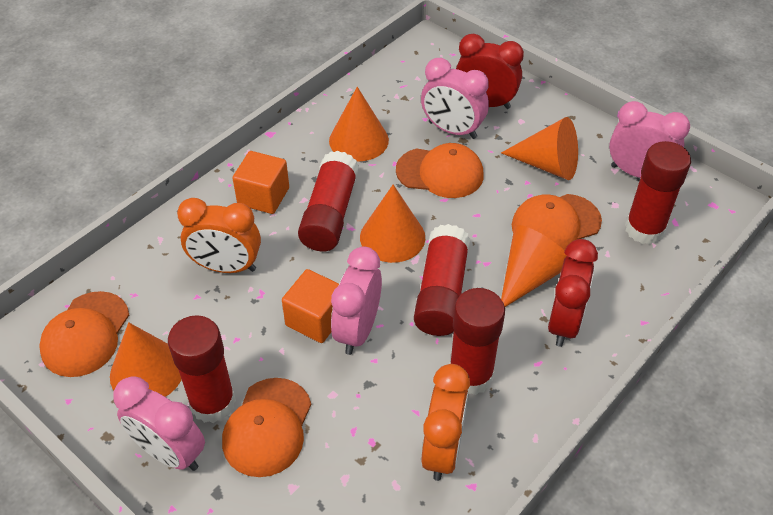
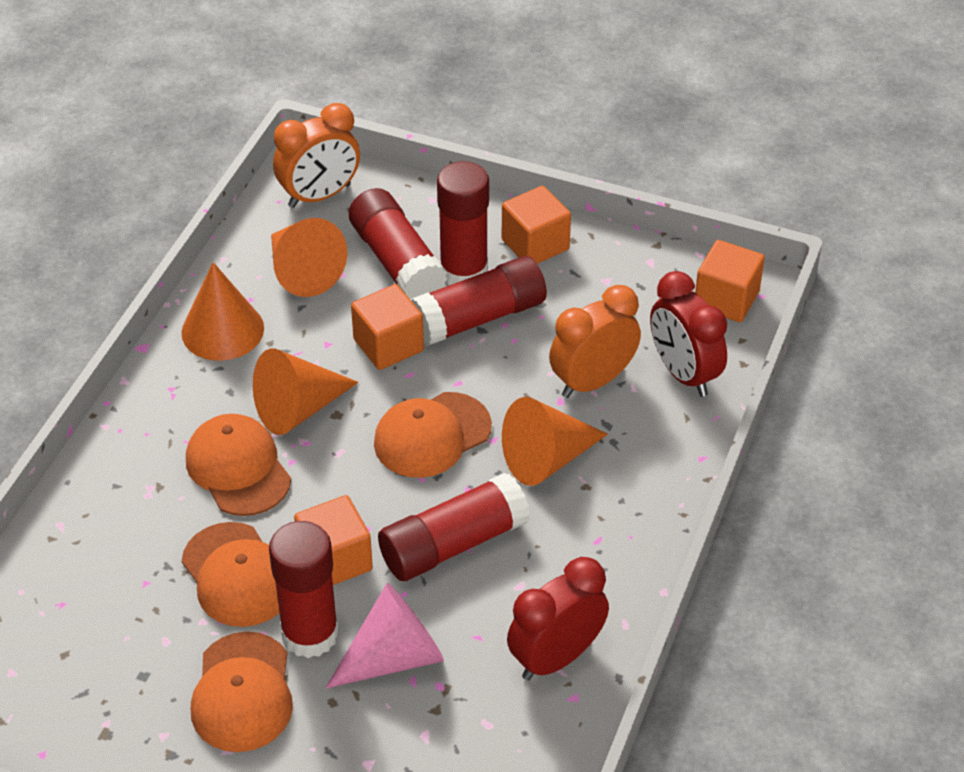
orange cone: 5 -> 4
orange cube: 2 -> 4
pink clock: 4 -> 0
pink cone: 0 -> 1

